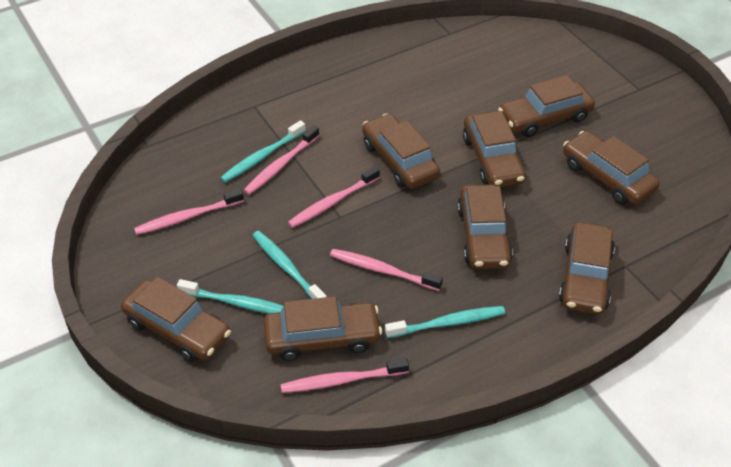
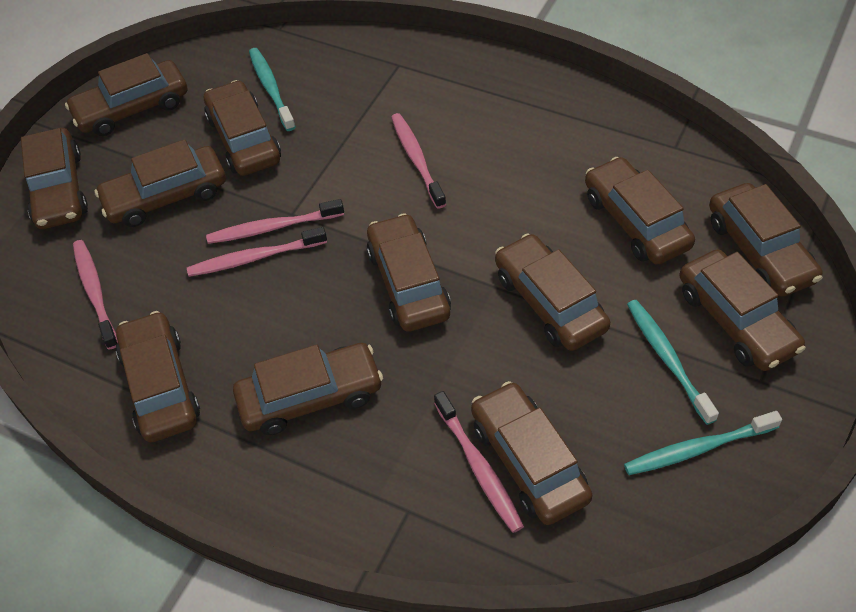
brown car: 8 -> 12
turquoise toothbrush: 4 -> 3

